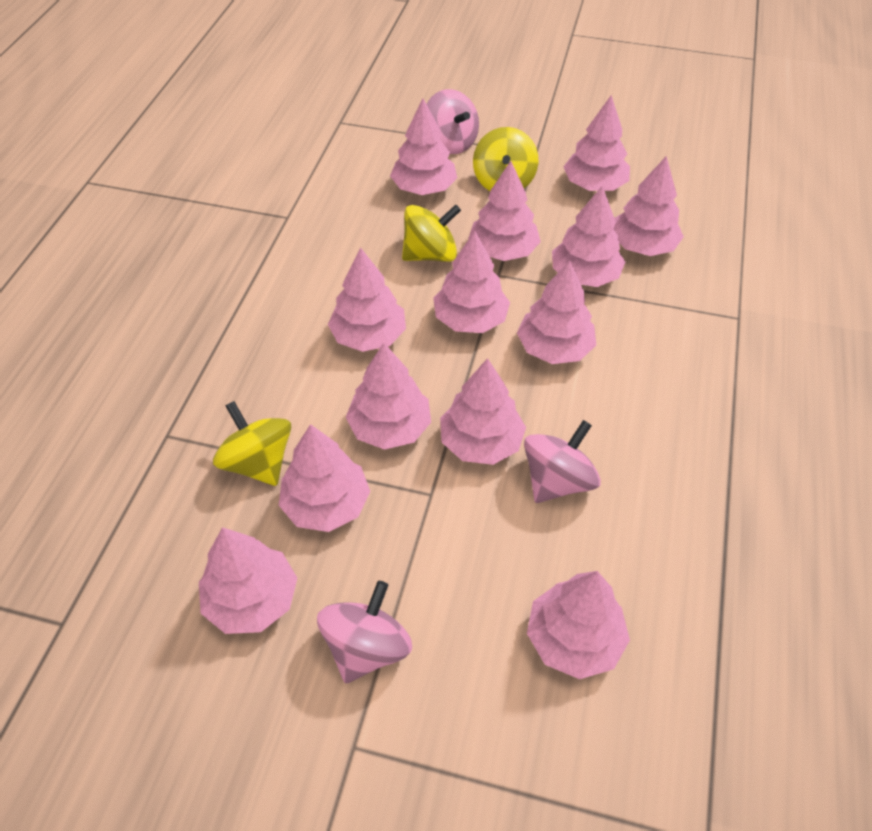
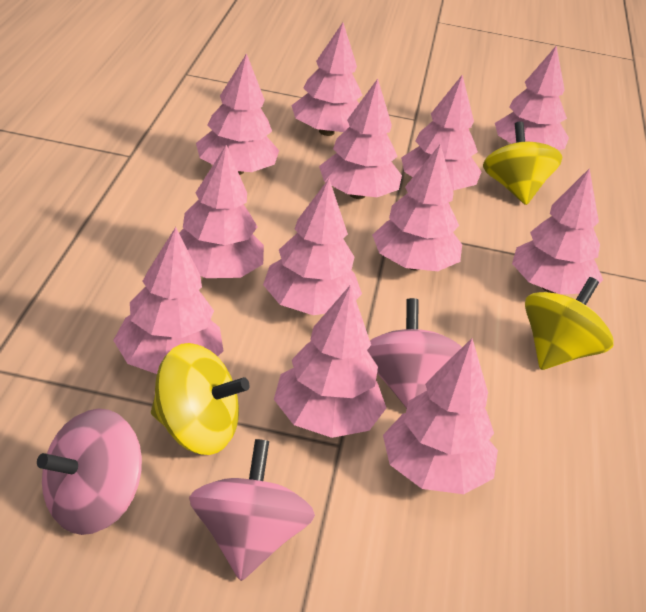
pink tree: 13 -> 12

